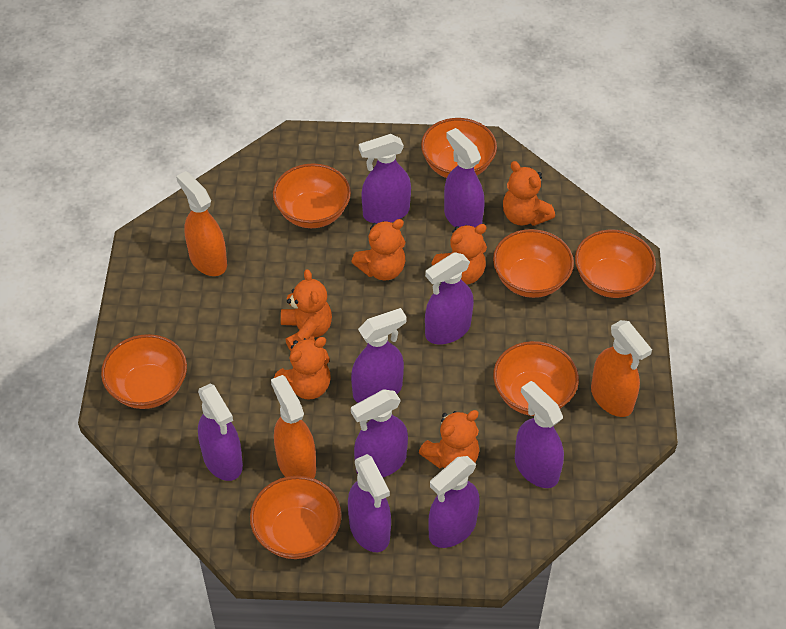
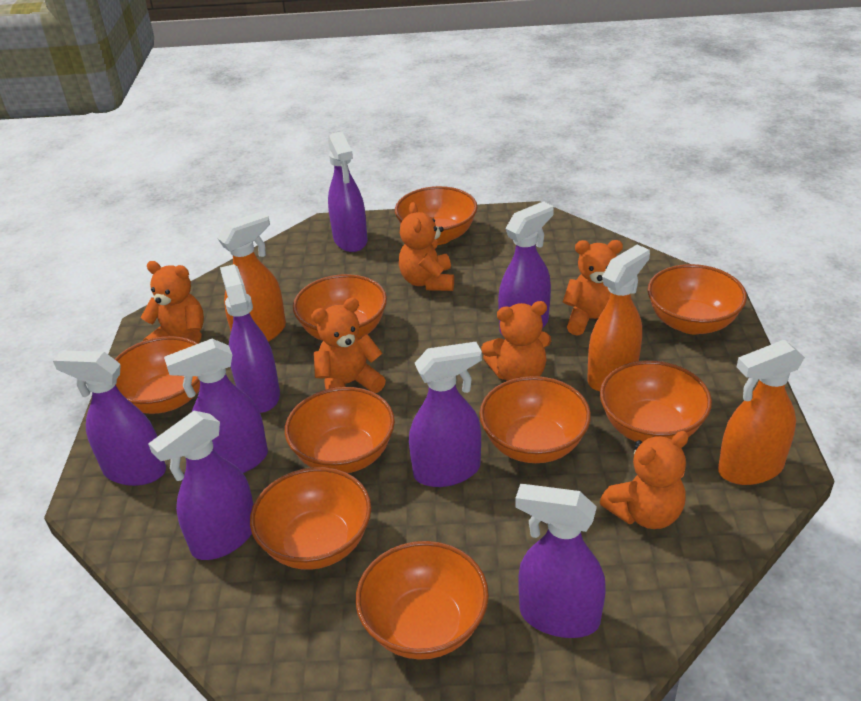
orange bowl: 7 -> 9
purple spray bottle: 9 -> 8

